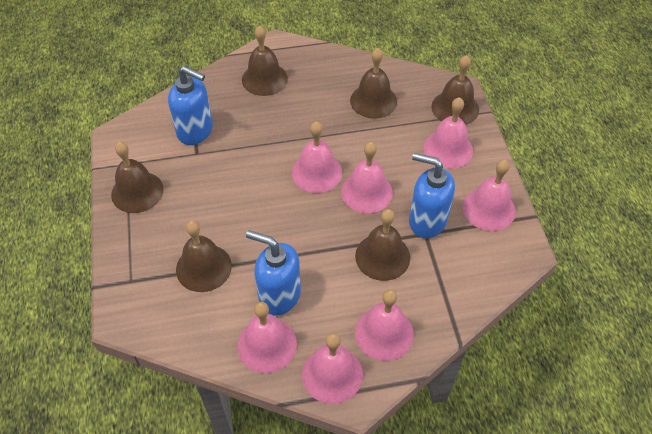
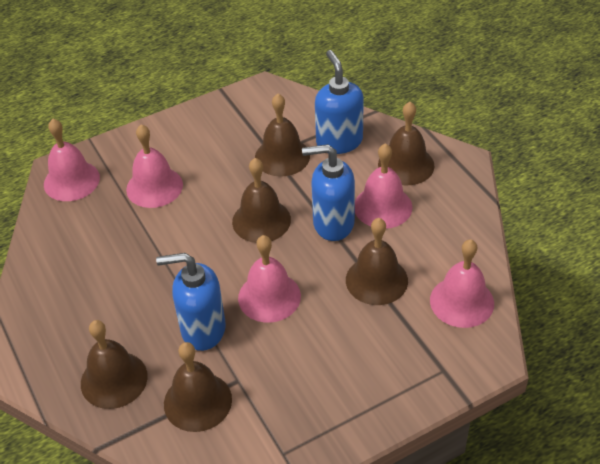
pink bell: 7 -> 5

